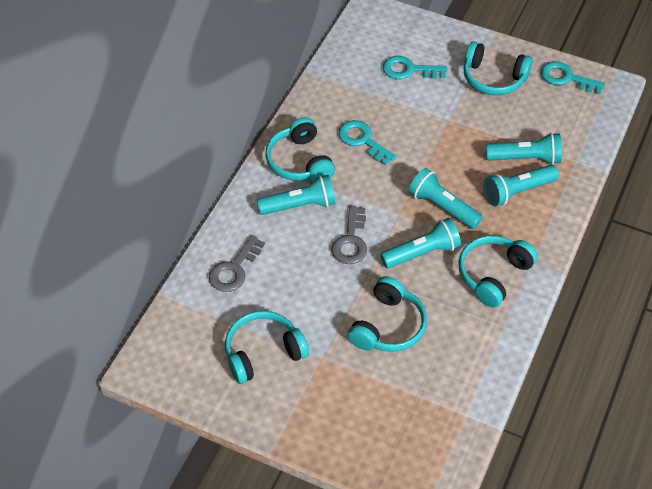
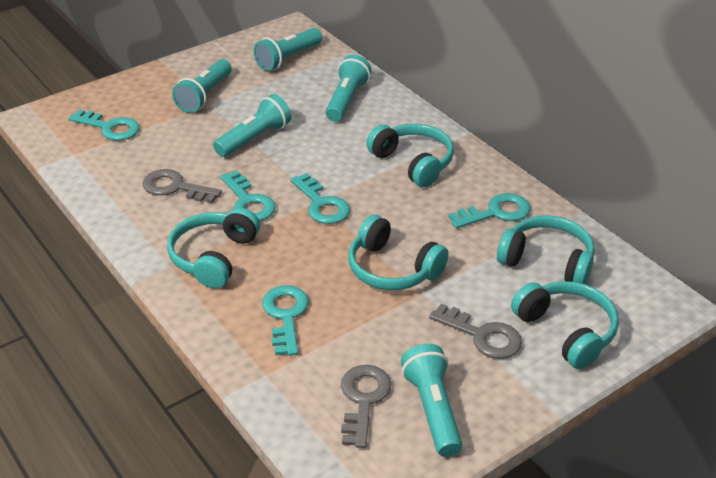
grey key: 2 -> 3
turquoise key: 3 -> 5

